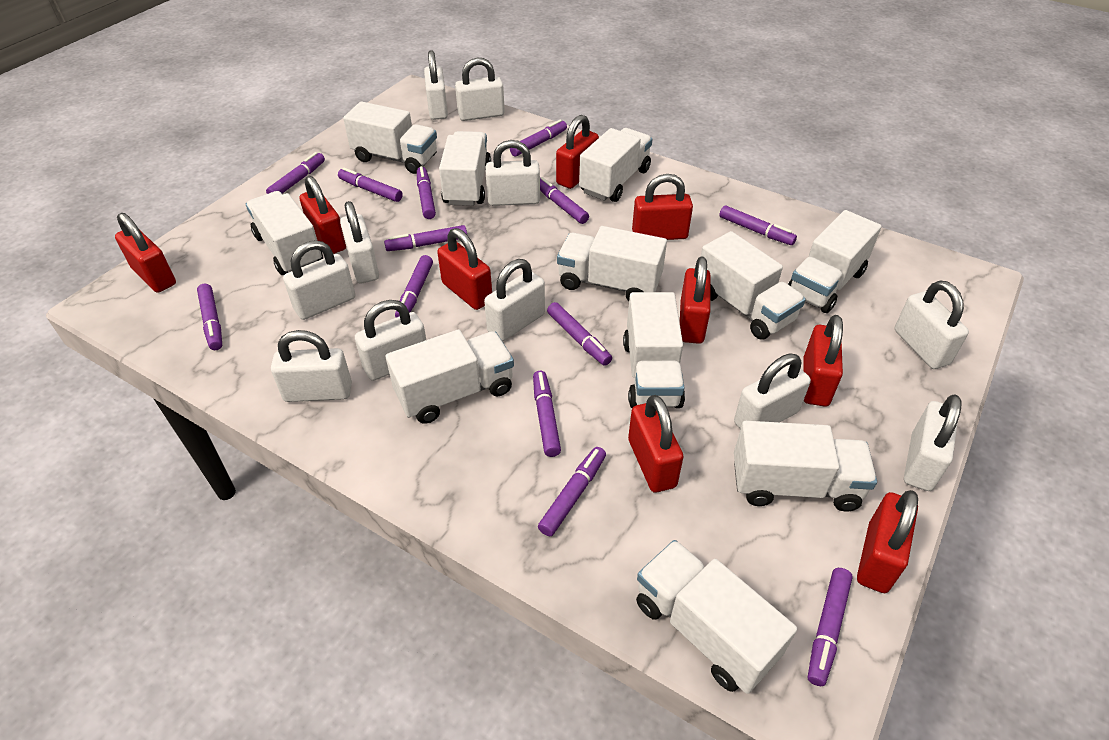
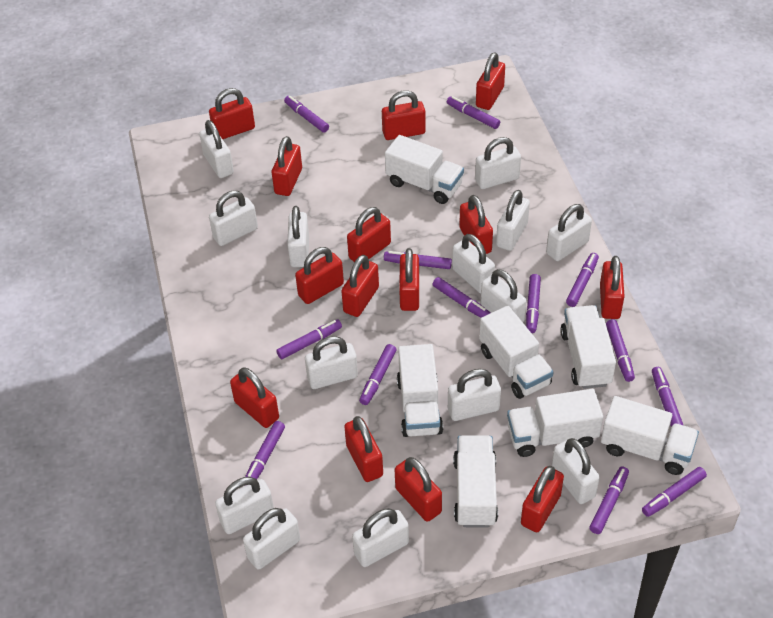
red padlock: 9 -> 14
white padlock: 11 -> 14
white truck: 11 -> 7

